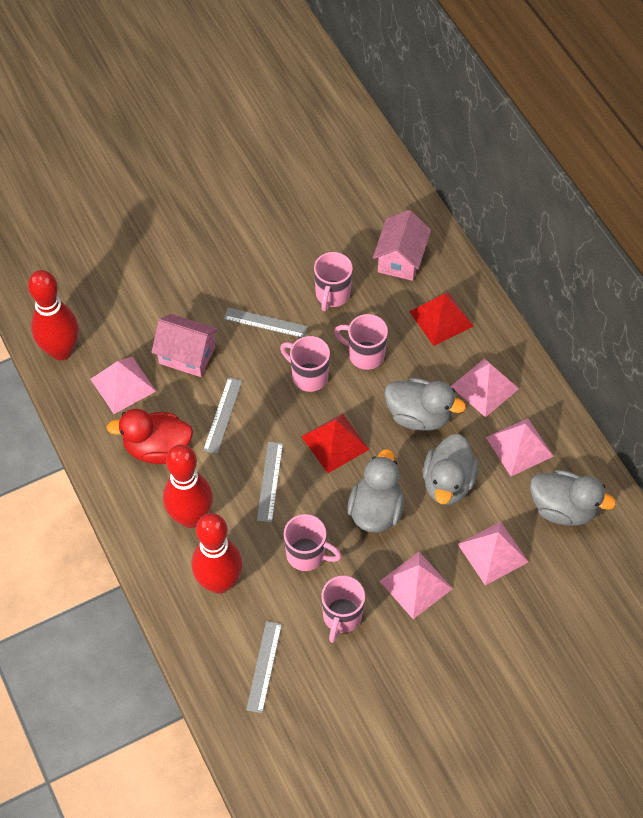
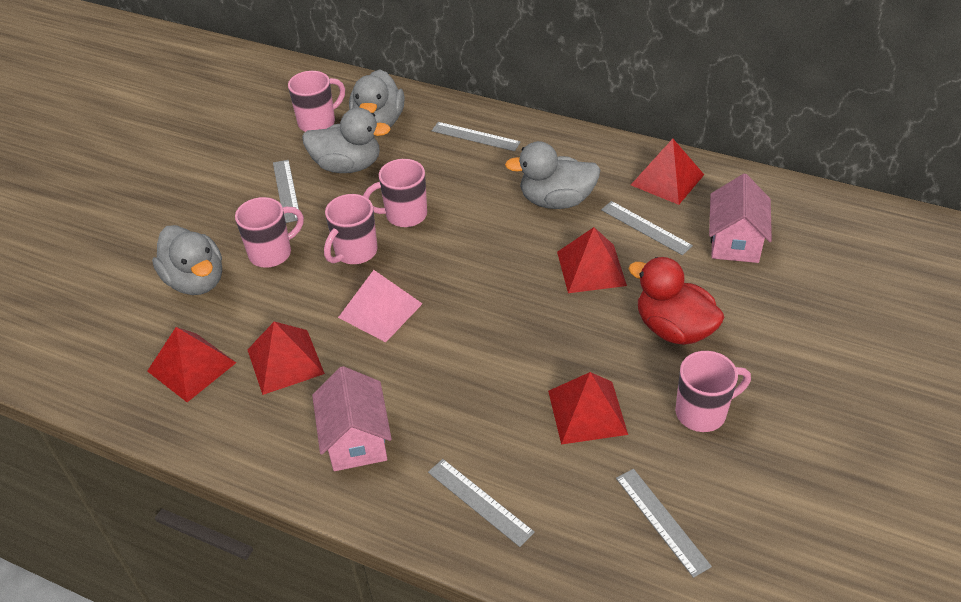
grey ruler: 4 -> 5
pink pyramid: 5 -> 1
red bowling pin: 3 -> 0
red pyramid: 2 -> 5

